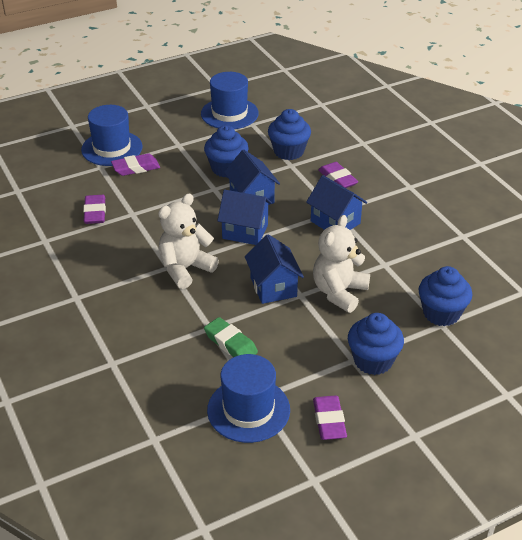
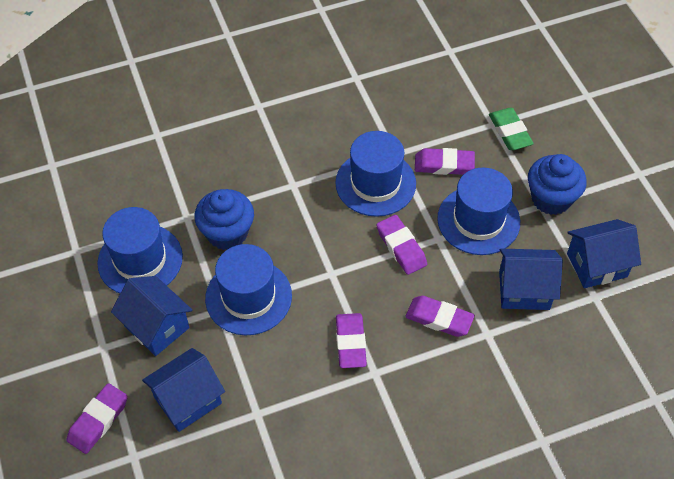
blue cupcake: 4 -> 2
blue hat: 3 -> 4
purple eraser: 4 -> 5
white teddy bear: 2 -> 0

